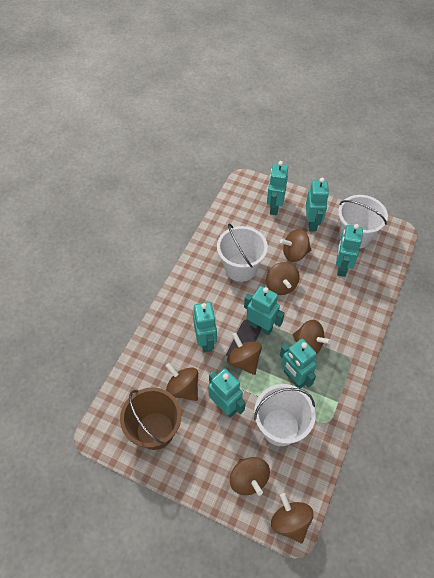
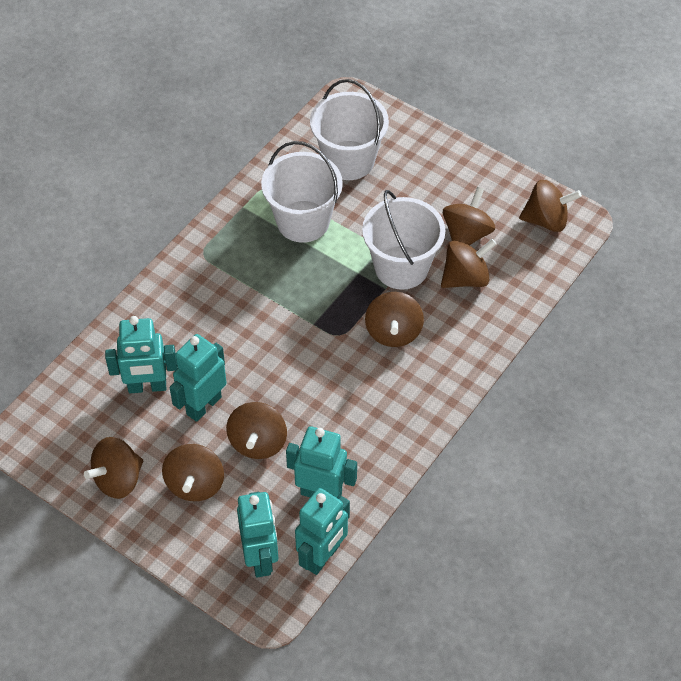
brown bucket: 1 -> 0
turquoise robot: 7 -> 5

